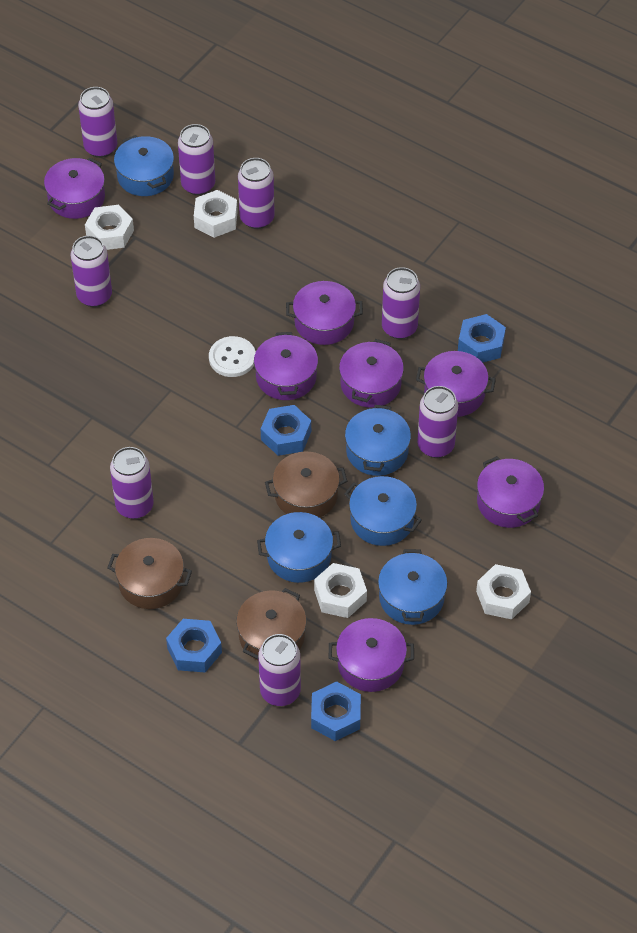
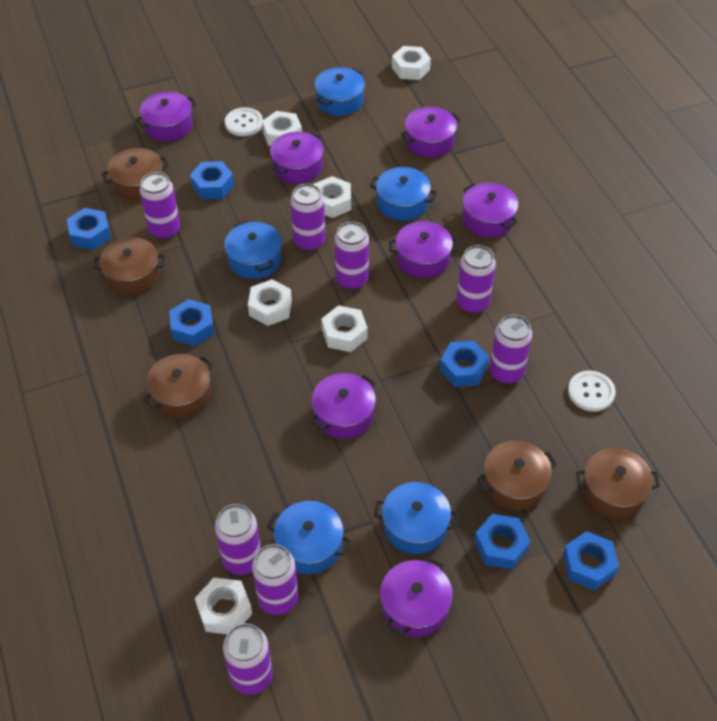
blue nut: 4 -> 6
brown pot: 3 -> 5
white button: 1 -> 2
white nut: 4 -> 6

